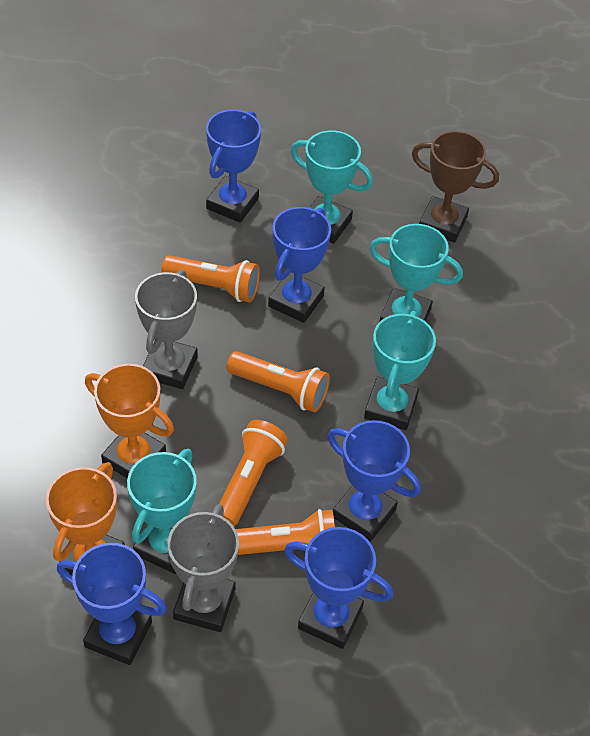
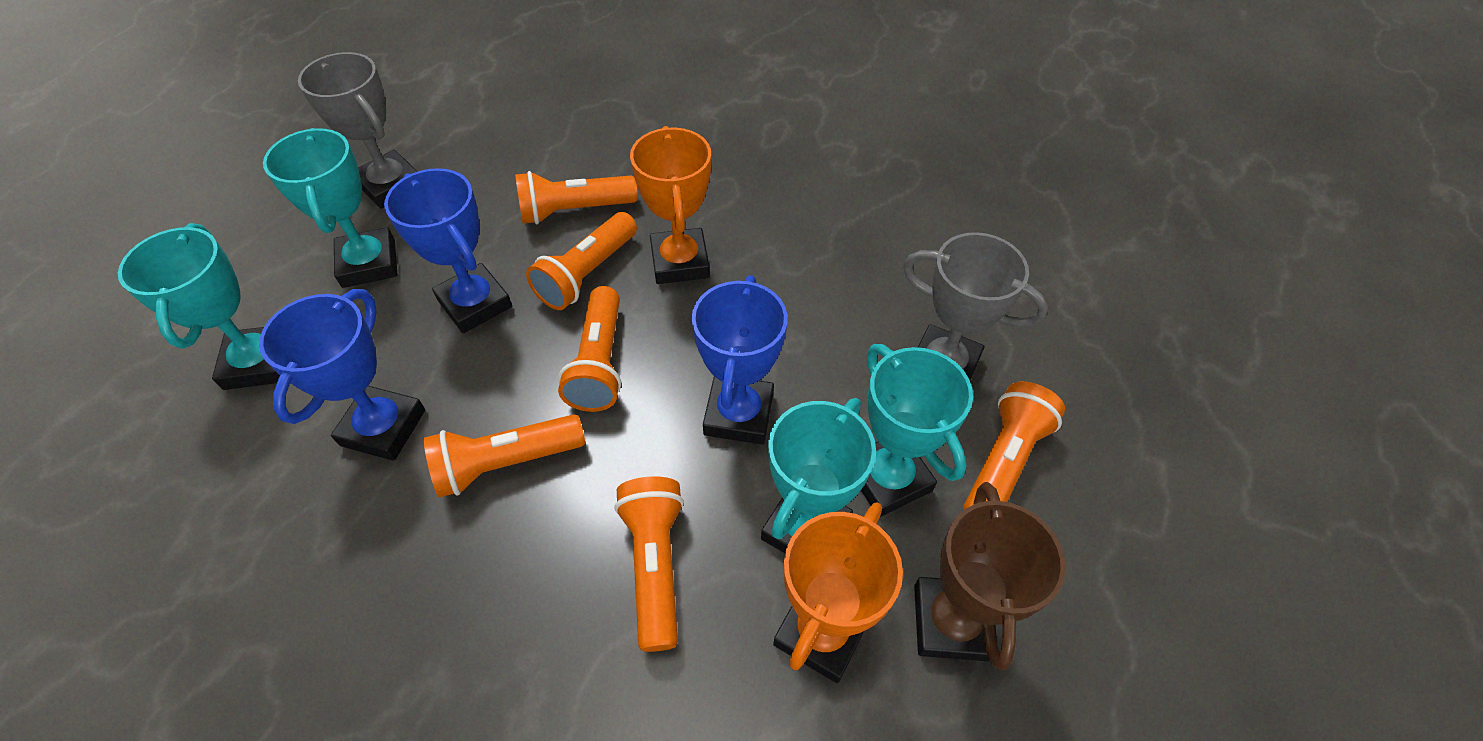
blue trophy: 5 -> 3
orange flashlight: 4 -> 6

